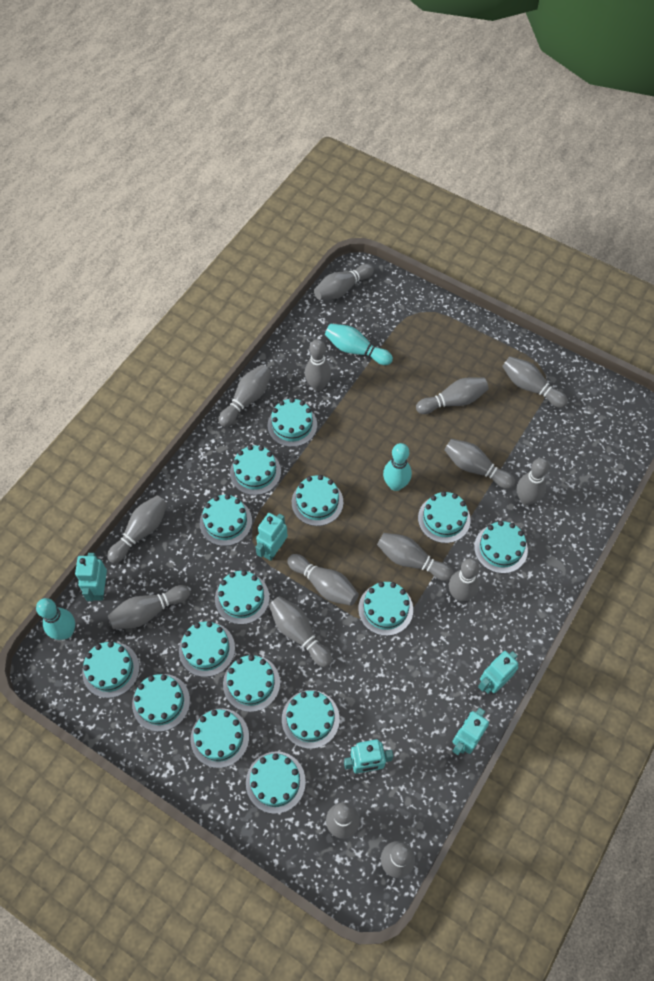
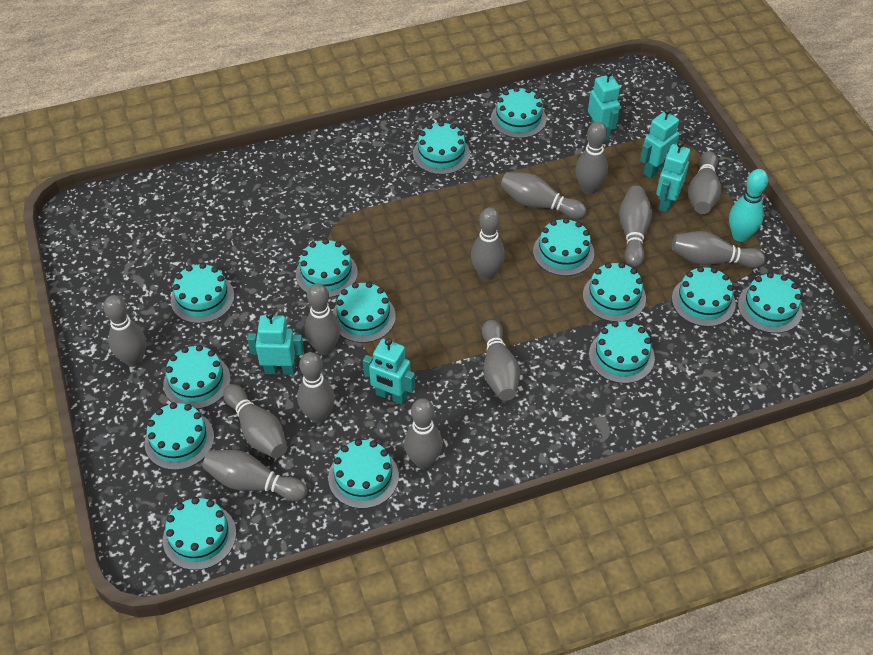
grey bowling pin: 15 -> 13
turquoise bowling pin: 3 -> 1
turquoise cake: 15 -> 14

